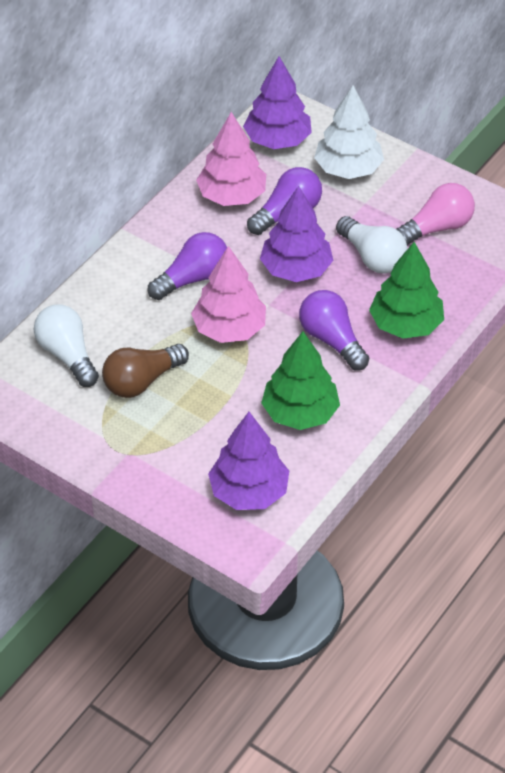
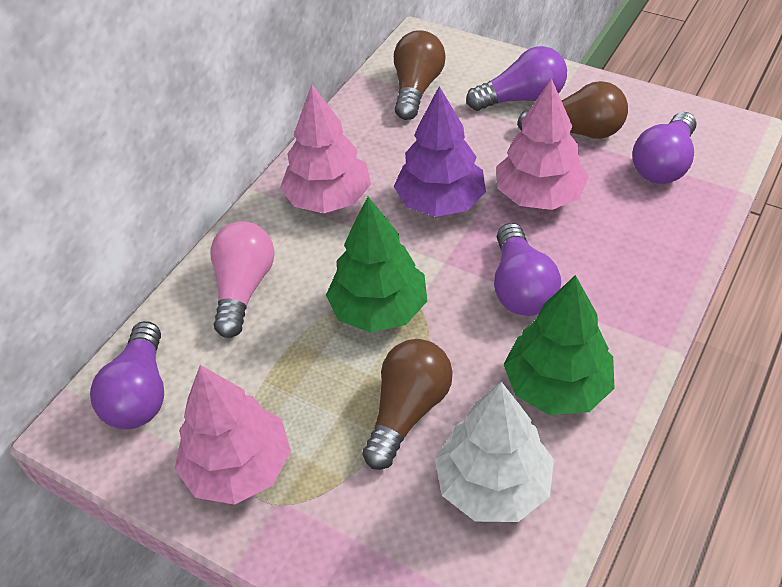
brown light bulb: 1 -> 3
pink tree: 2 -> 3
purple light bulb: 3 -> 4
purple tree: 3 -> 1
white light bulb: 2 -> 0

